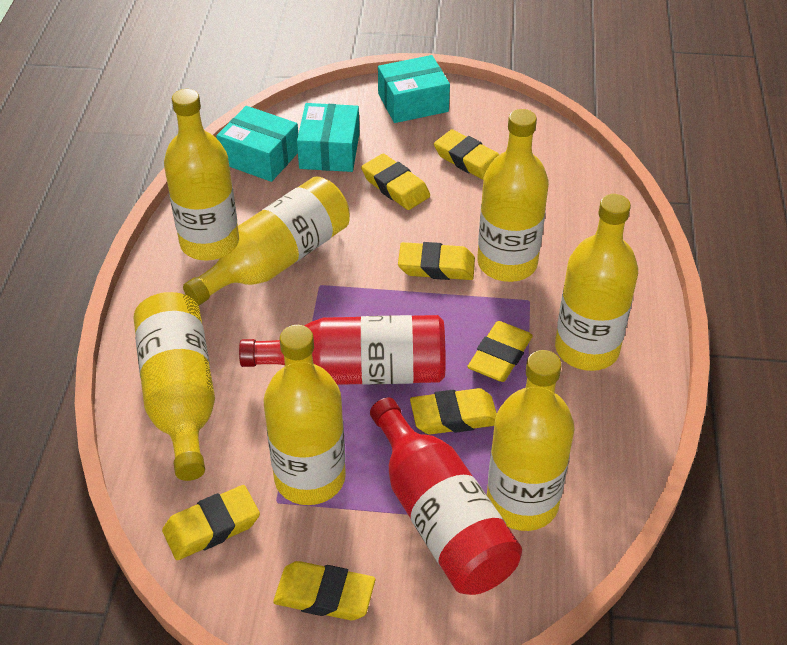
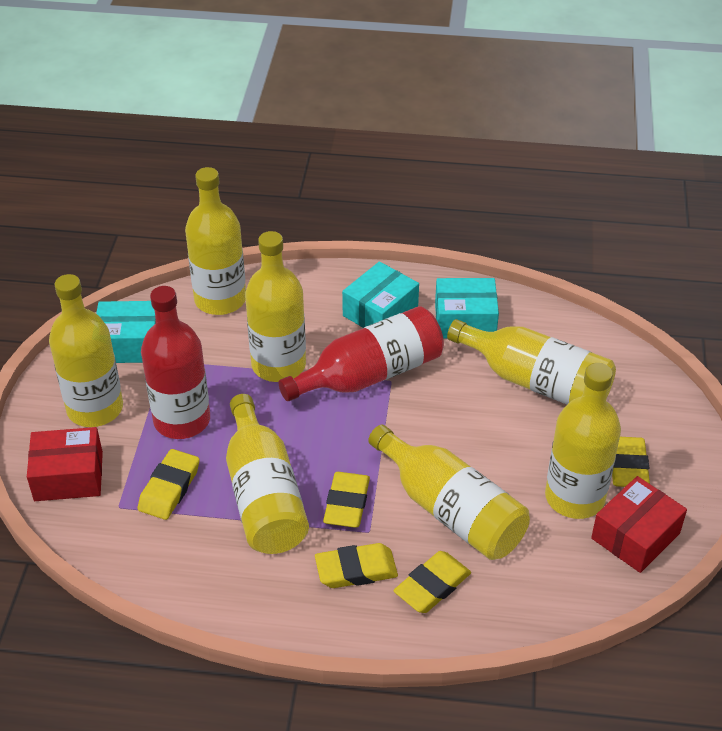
red box: 0 -> 2
yellow eraser: 7 -> 5

